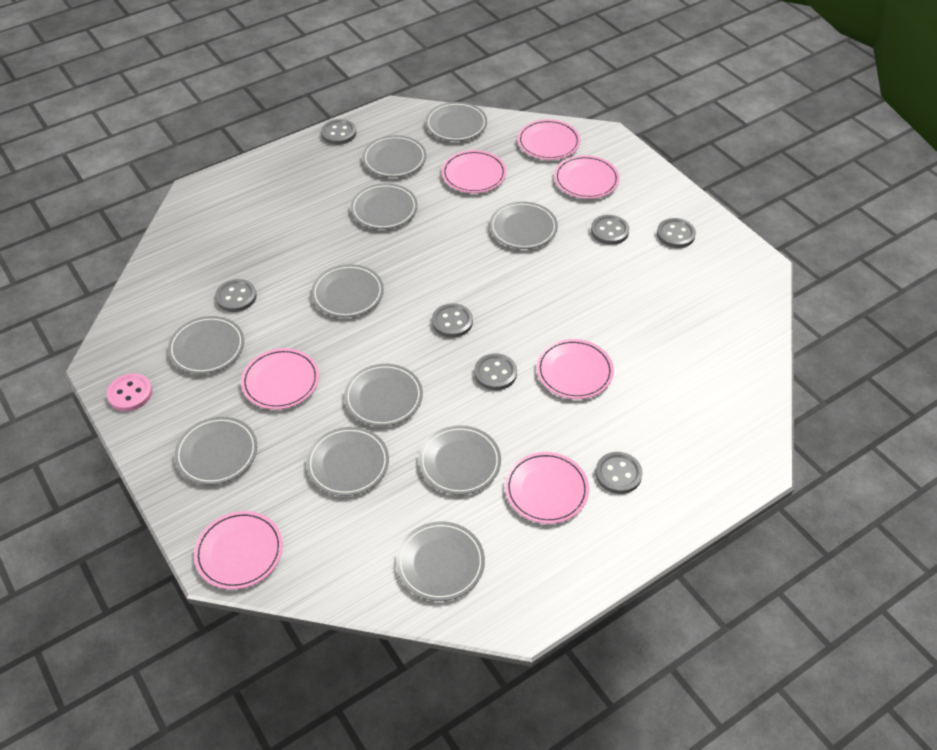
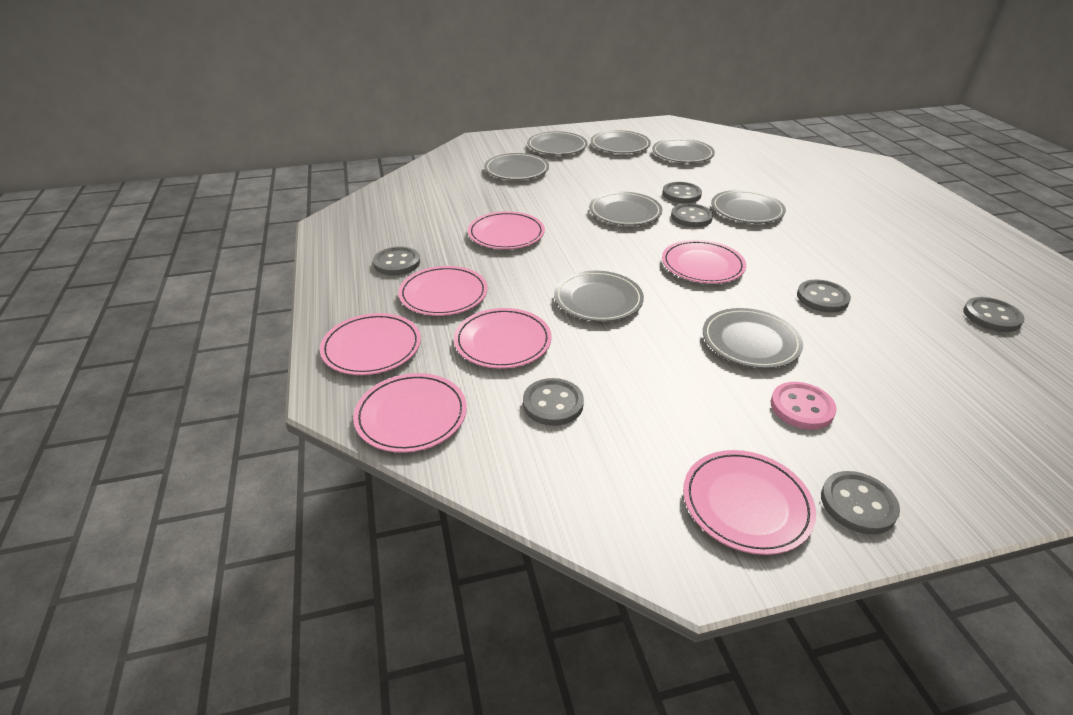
grey plate: 11 -> 8

